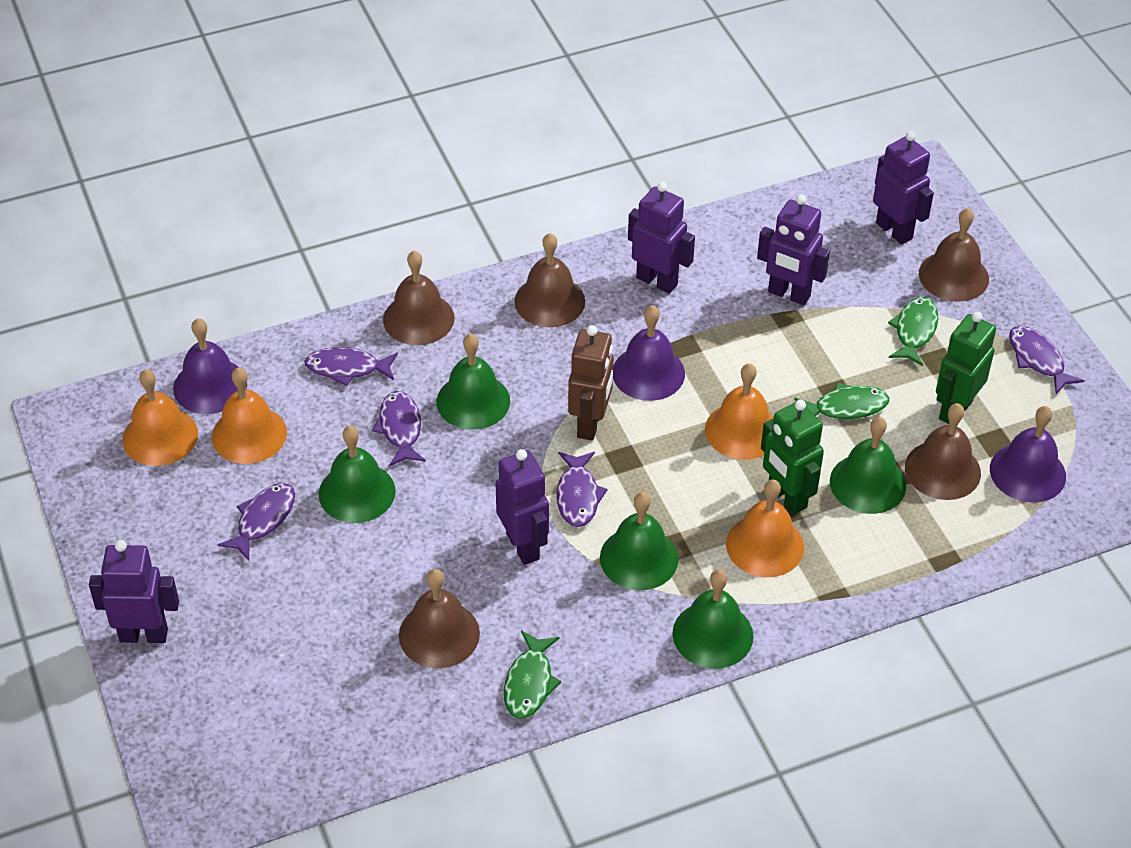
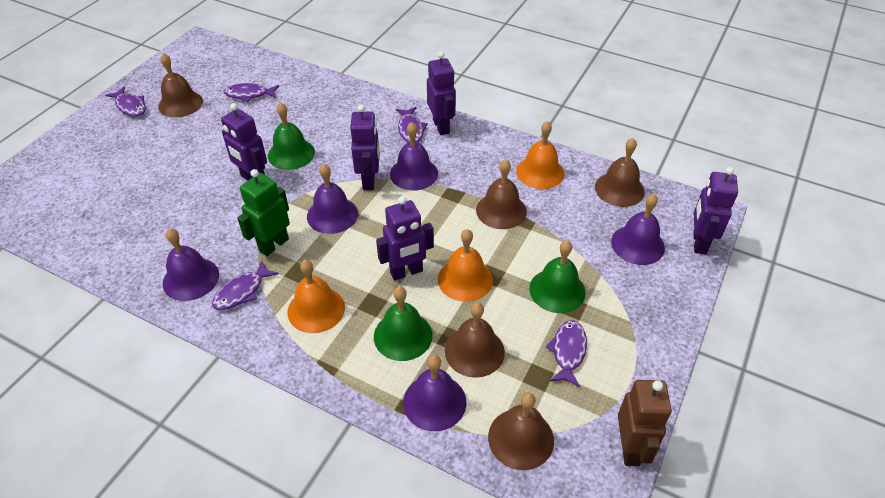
green bell: 5 -> 3
green fish: 3 -> 0
green robot: 2 -> 1
orange bell: 4 -> 3
purple bell: 3 -> 5

